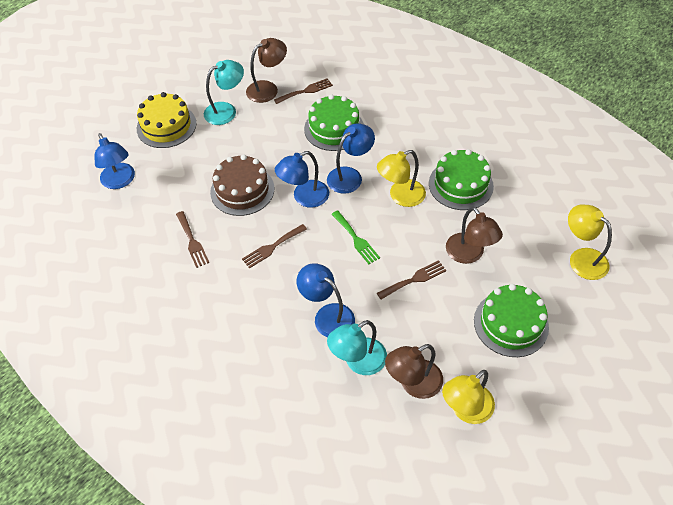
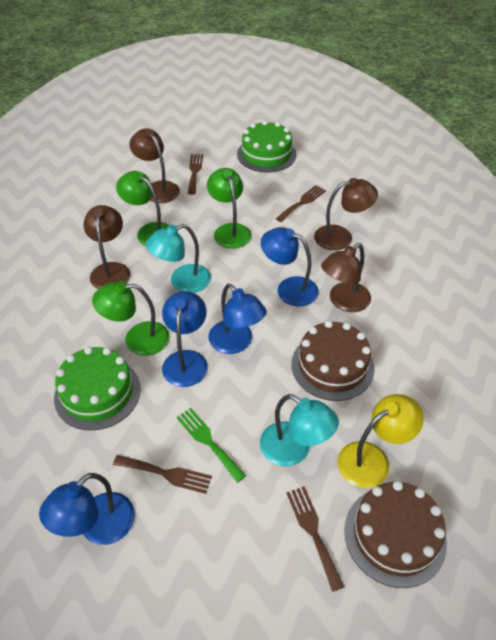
brown cake: 1 -> 2
brown lamp: 3 -> 4
green cake: 3 -> 2
green lamp: 0 -> 3
yellow cake: 1 -> 0
yellow lamp: 3 -> 1

